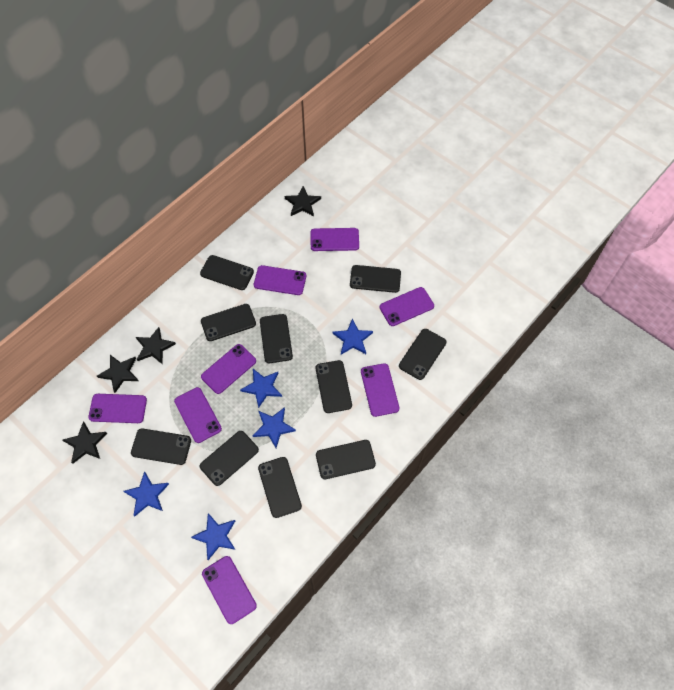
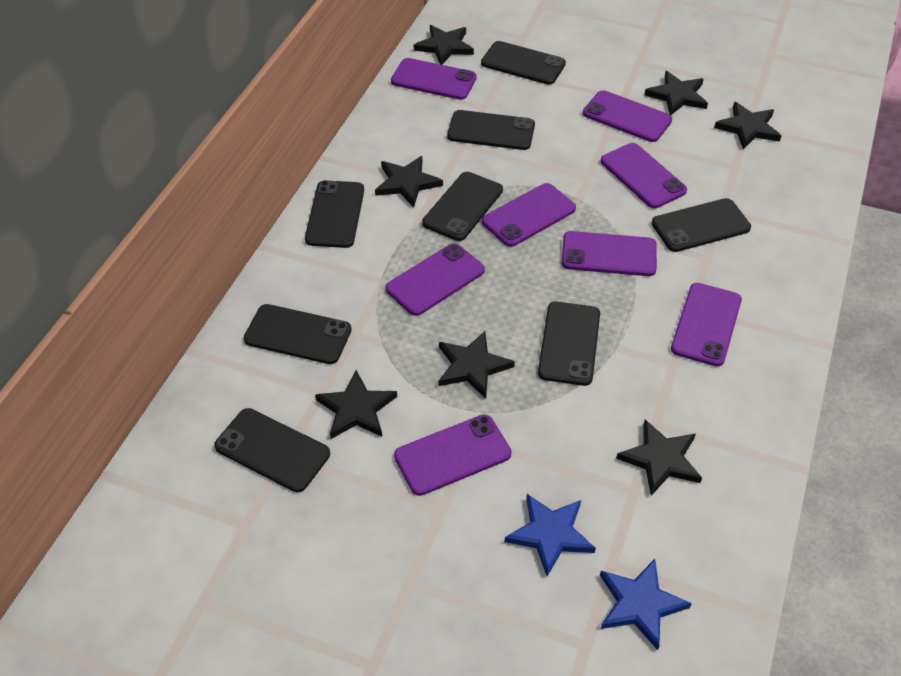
black phone: 10 -> 8
black star: 4 -> 7
blue star: 5 -> 2

